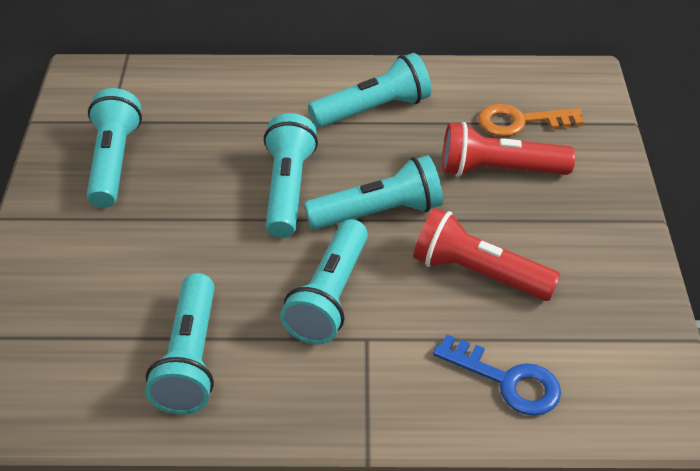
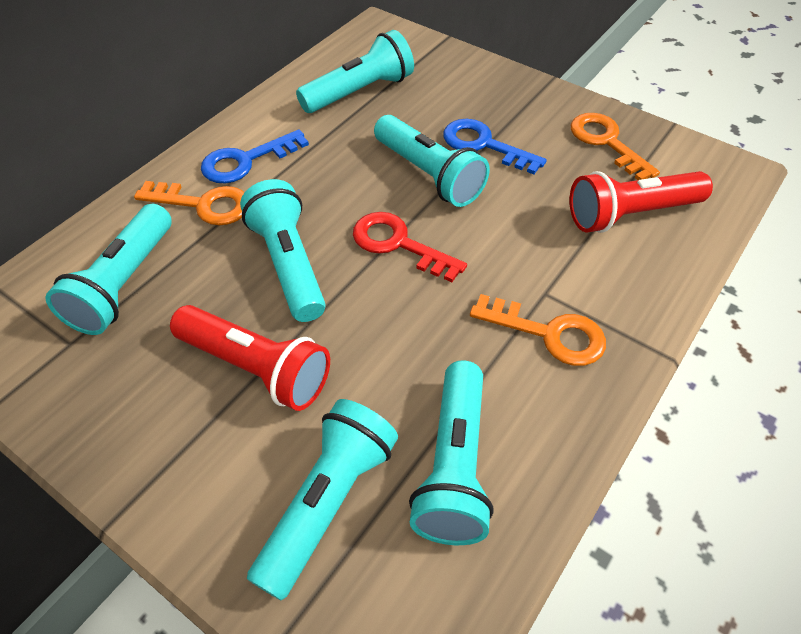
blue key: 1 -> 2
orange key: 1 -> 3
red key: 0 -> 1

